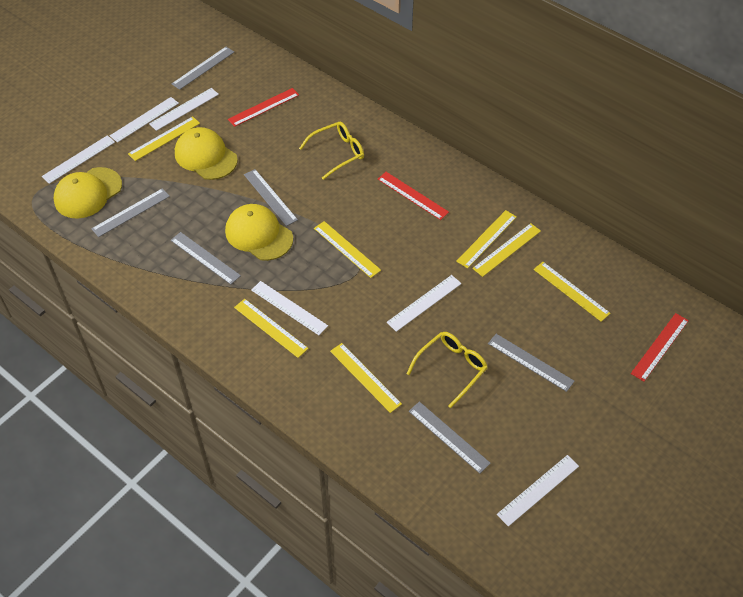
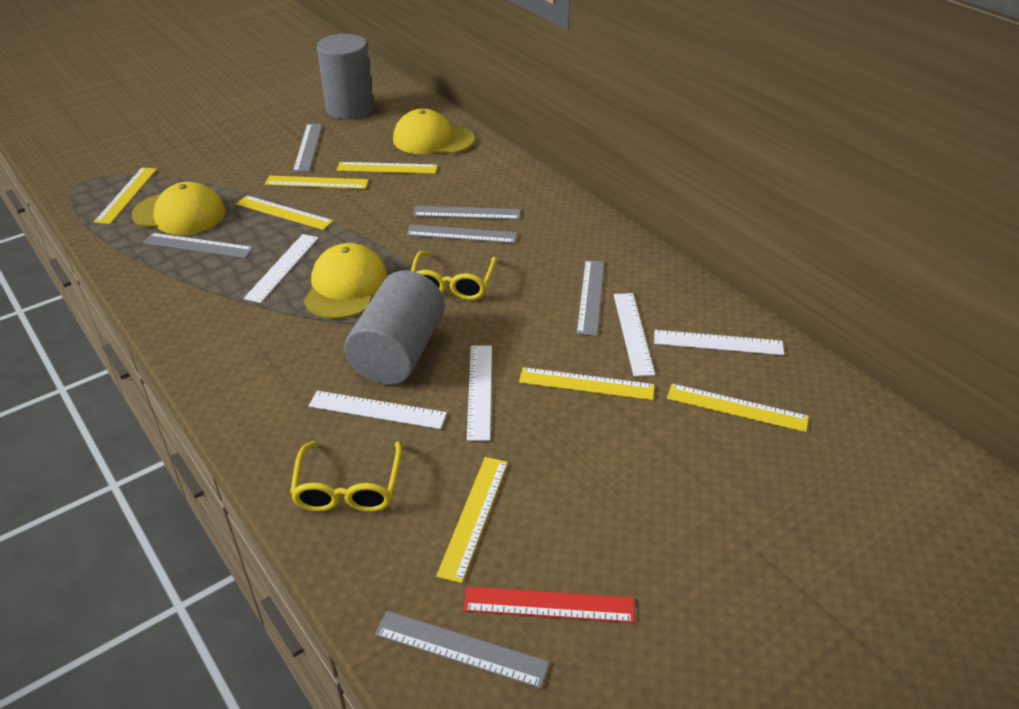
grey cylinder: 0 -> 2
red ruler: 3 -> 1
white ruler: 6 -> 5

